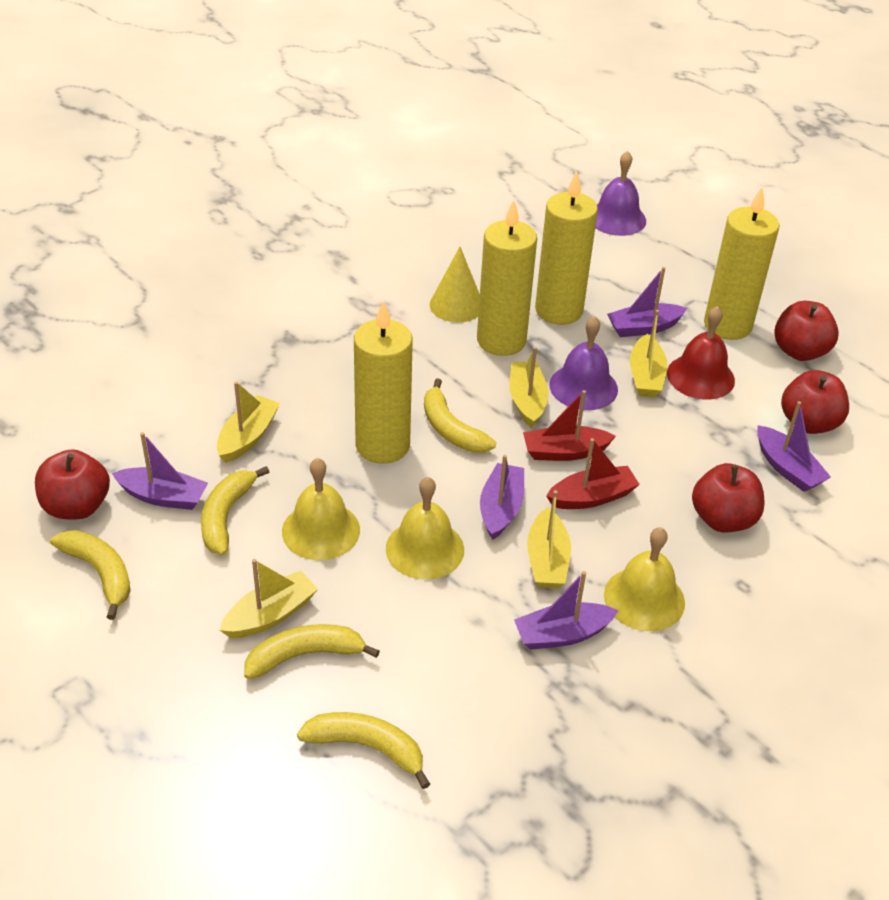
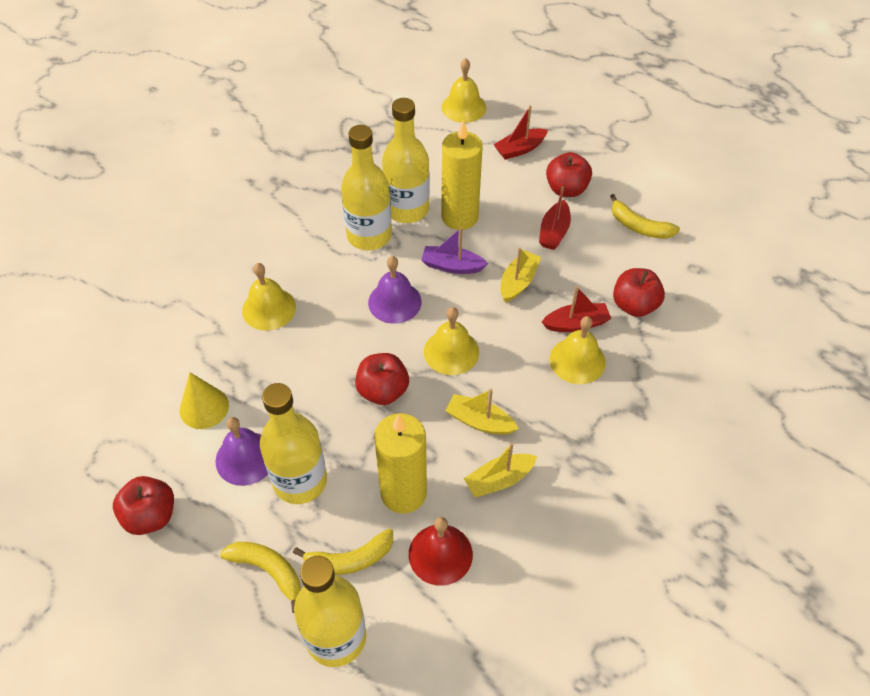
purple boat: 5 -> 1
red boat: 2 -> 3
yellow banana: 5 -> 3
yellow bell: 3 -> 4
yellow boat: 5 -> 3
yellow bottle: 0 -> 4
yellow candle: 4 -> 2

